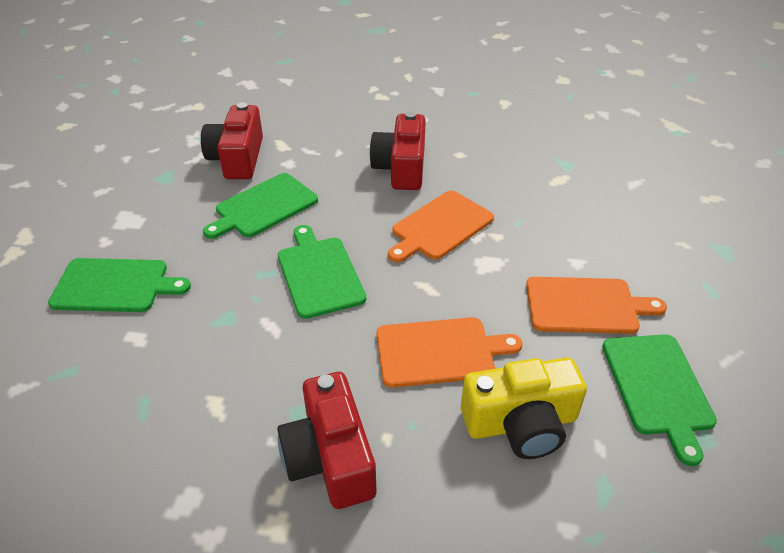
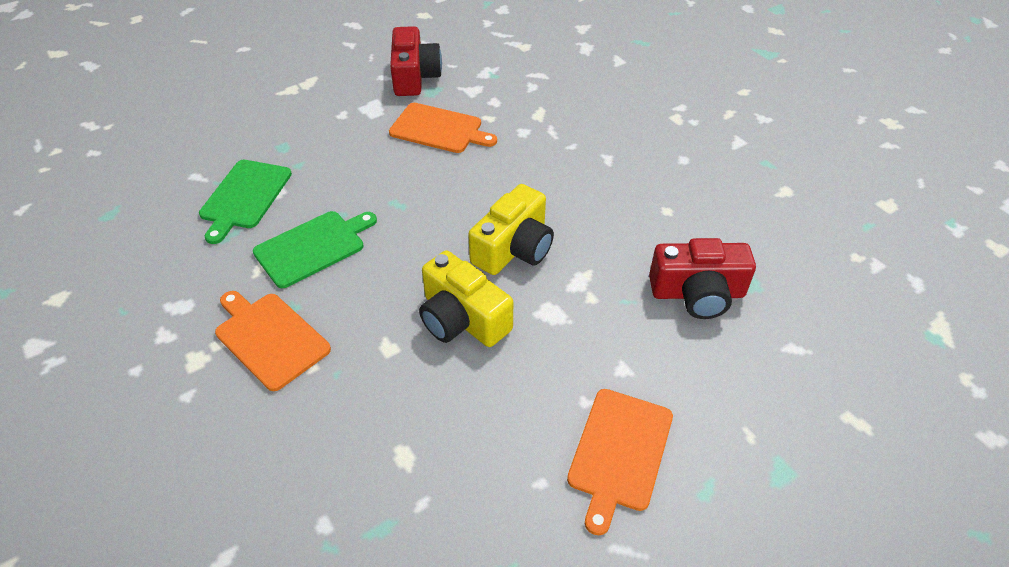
green cutting board: 4 -> 2
red camera: 3 -> 2
yellow camera: 1 -> 2

